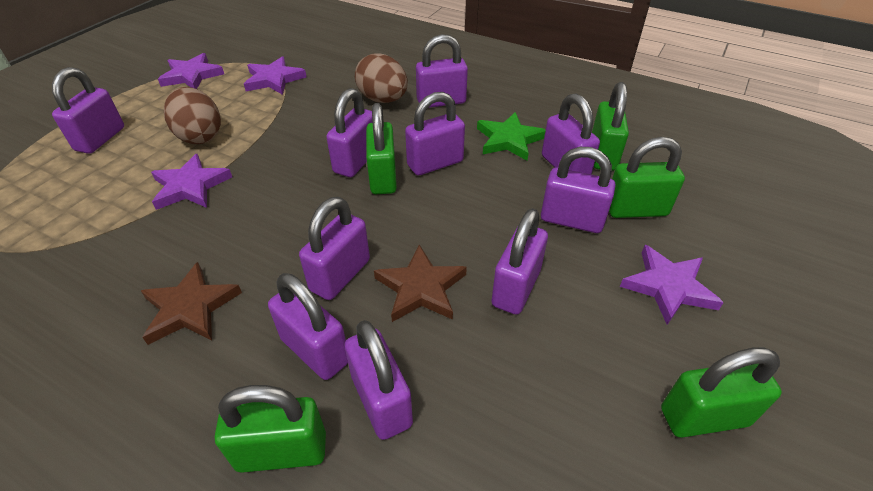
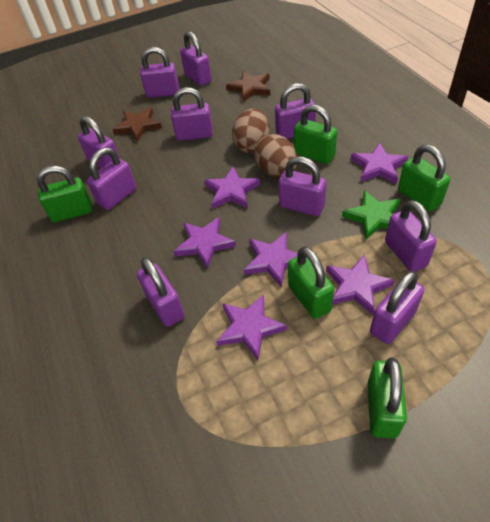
purple star: 4 -> 6

